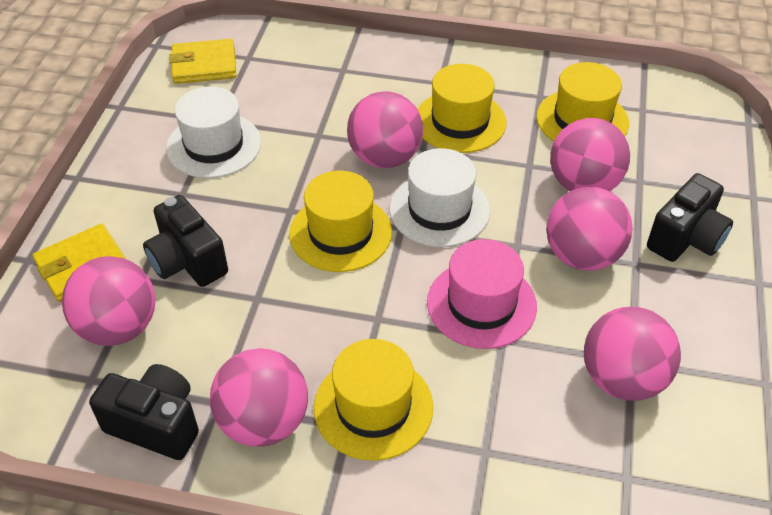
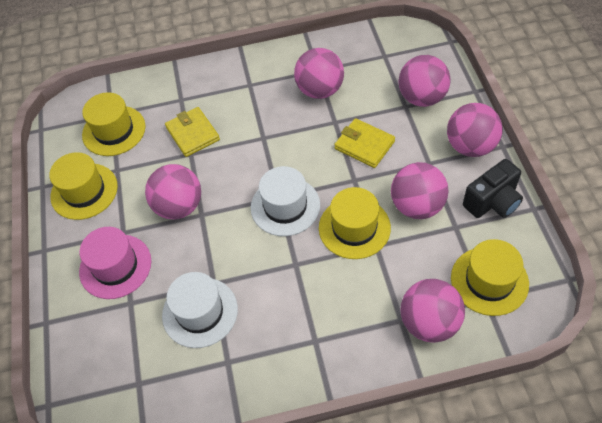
black camera: 3 -> 1

